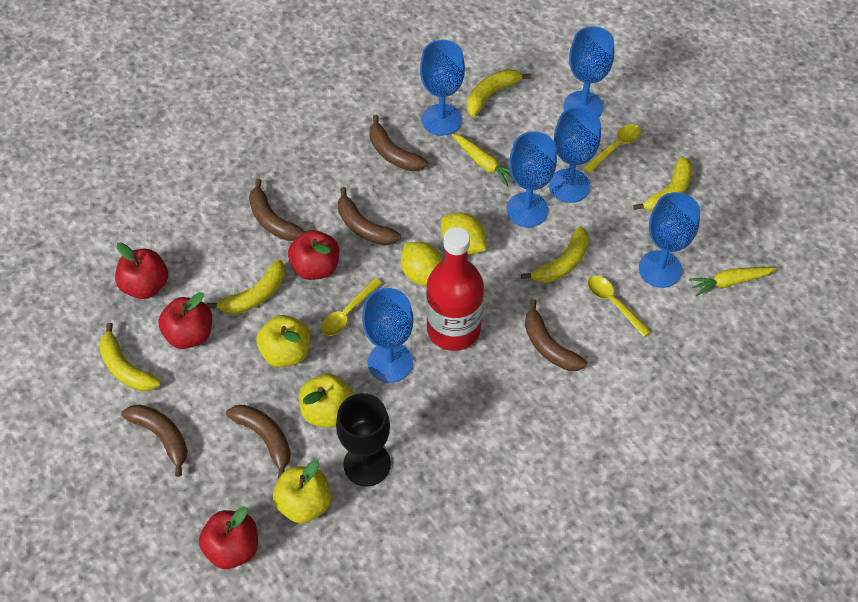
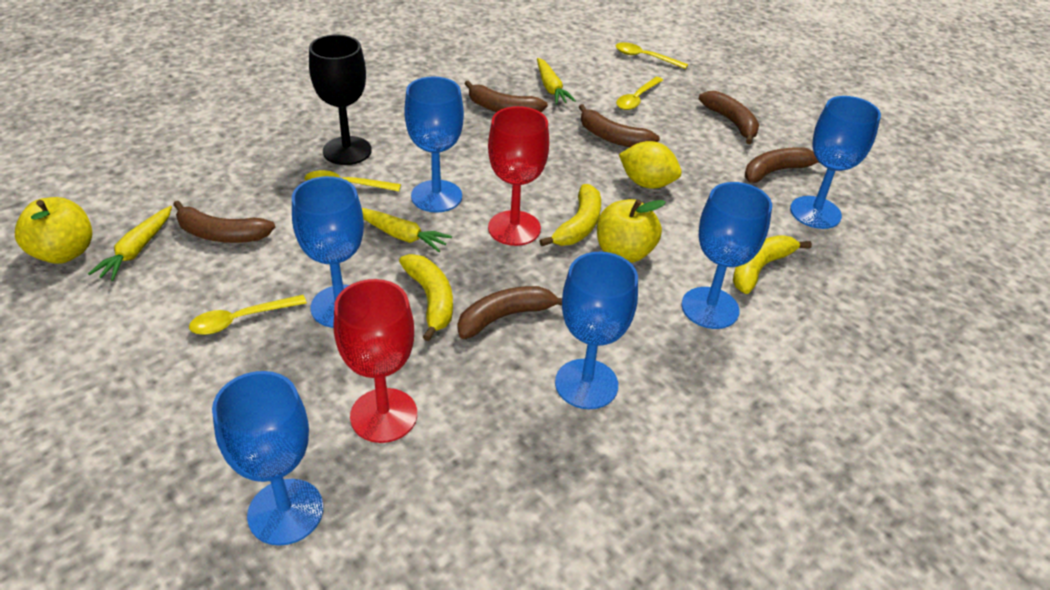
red apple: 4 -> 0
red bottle: 1 -> 0
red goblet: 0 -> 2
yellow apple: 3 -> 2
yellow banana: 5 -> 3
yellow carrot: 2 -> 3
yellow lemon: 2 -> 1
yellow spoon: 3 -> 4

